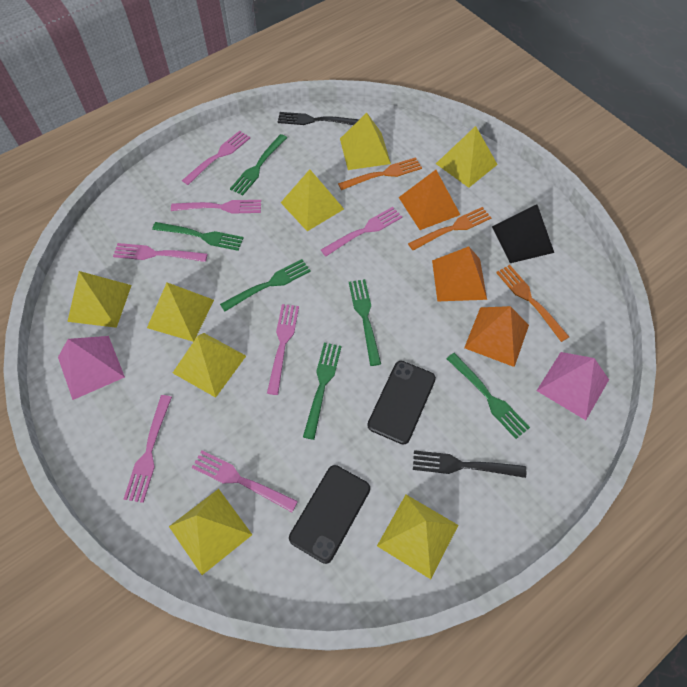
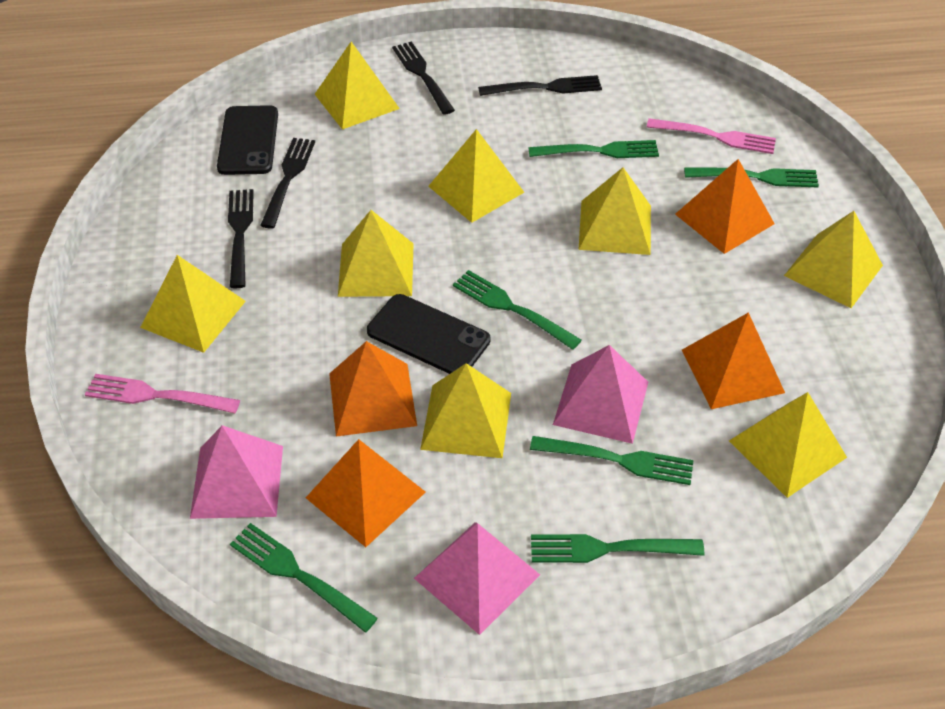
black fork: 2 -> 4
black pyramid: 1 -> 0
orange fork: 3 -> 0
orange pyramid: 3 -> 4
pink fork: 7 -> 2
pink pyramid: 2 -> 3

